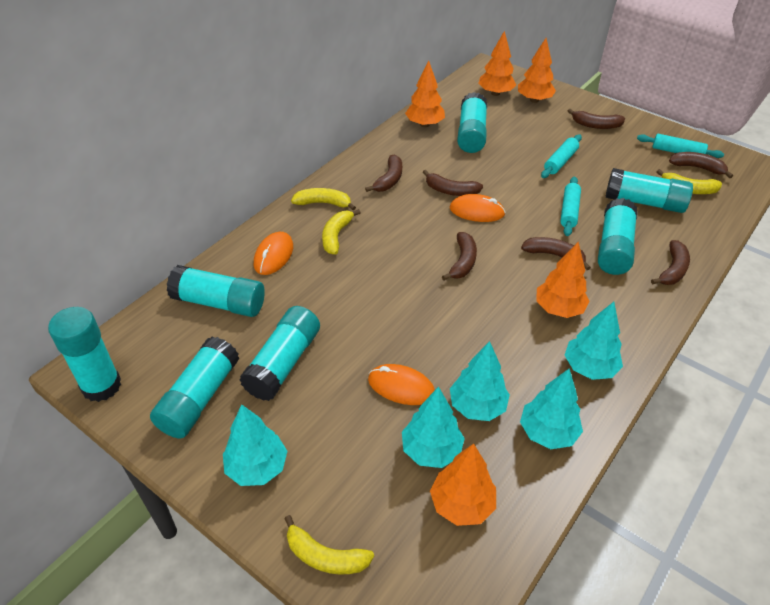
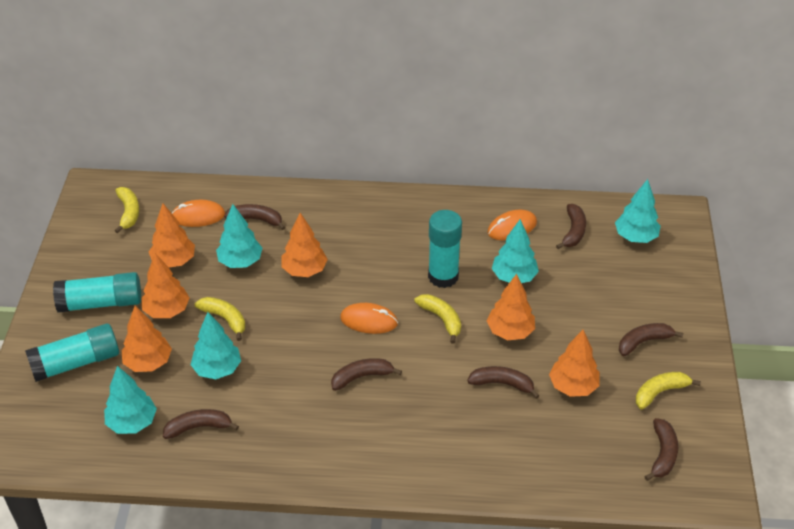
orange tree: 5 -> 6
turquoise glue stick: 7 -> 3
turquoise rolling pin: 3 -> 0

